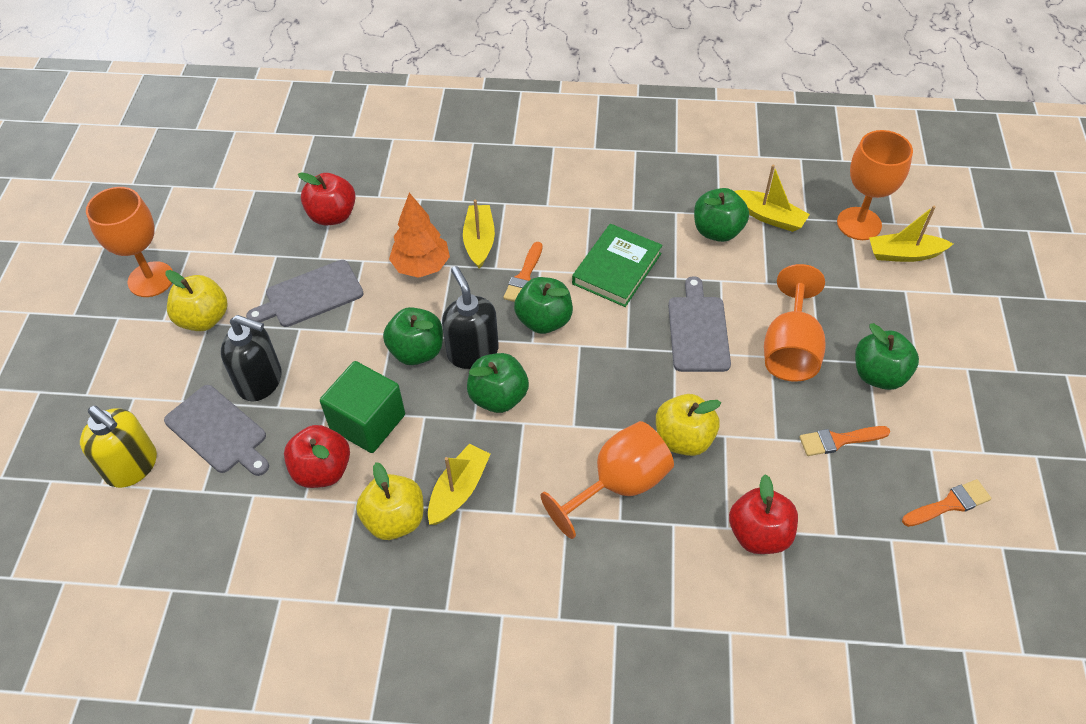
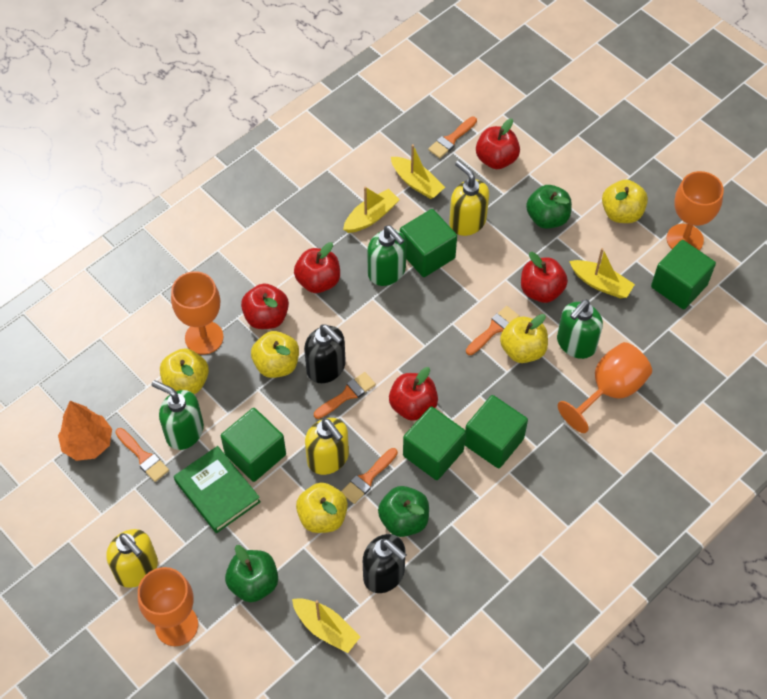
green apple: 5 -> 3
green cube: 1 -> 5
green soap dispenser: 0 -> 3
grey cutting board: 3 -> 0
orange brush: 3 -> 5
red apple: 3 -> 5
yellow apple: 3 -> 5
yellow soap dispenser: 1 -> 3

